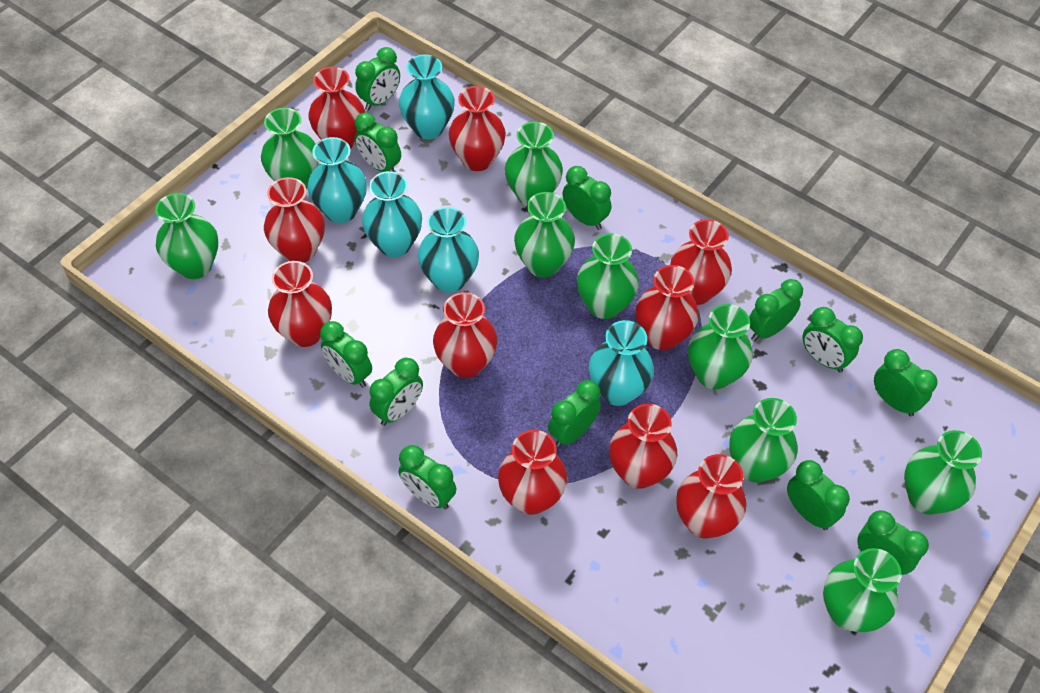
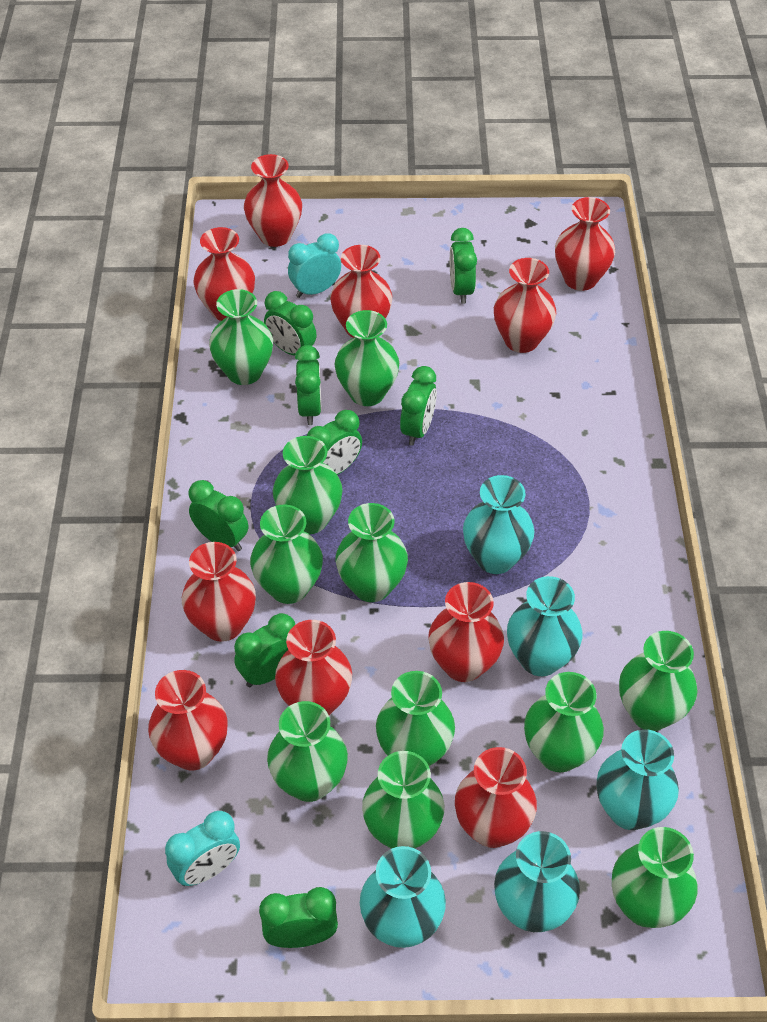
green clock: 12 -> 8
green vase: 9 -> 11
turquoise clock: 0 -> 2

